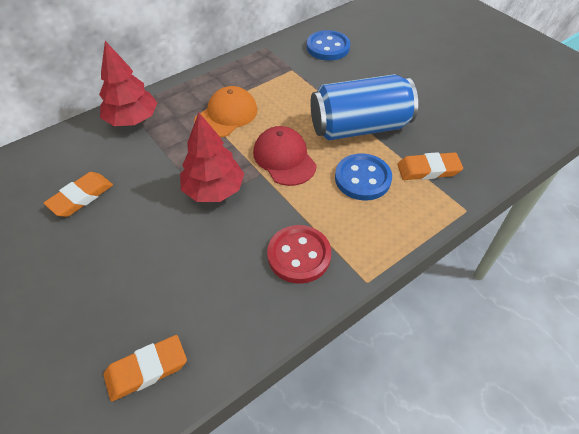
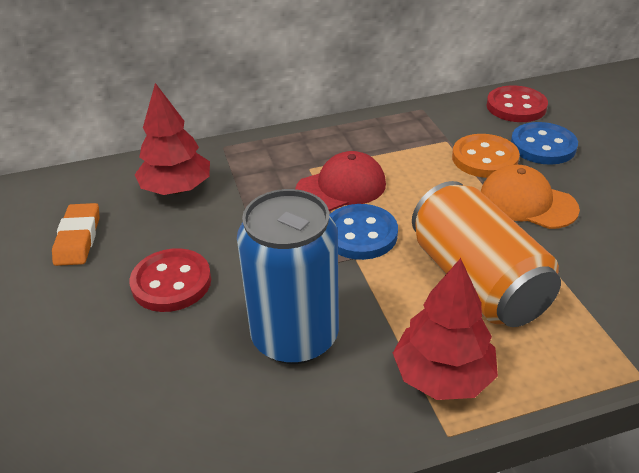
orange button: 0 -> 1
orange can: 0 -> 1
orange eraser: 3 -> 1
red button: 1 -> 2

